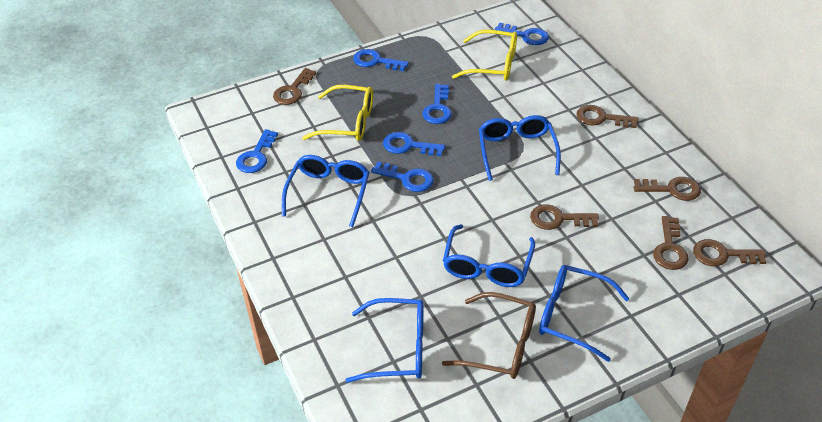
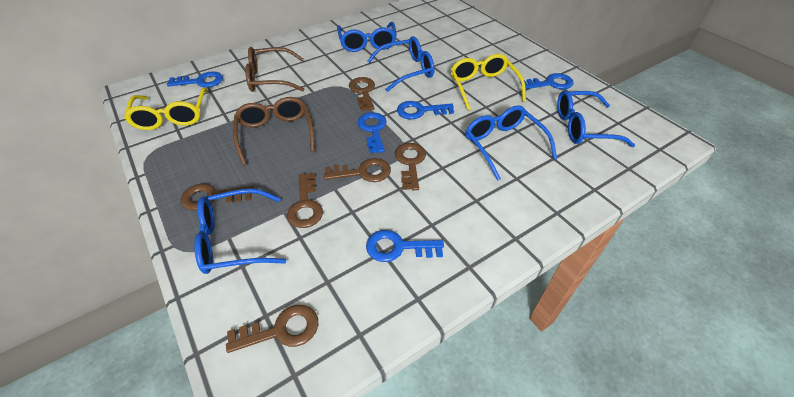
blue key: 6 -> 5
brown glasses: 1 -> 2

